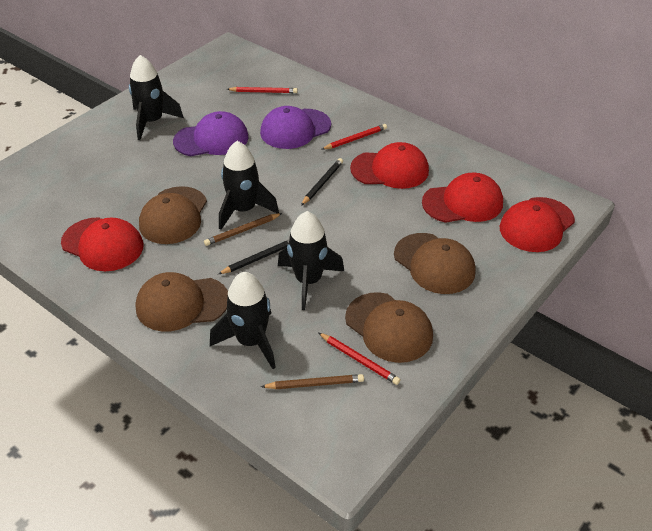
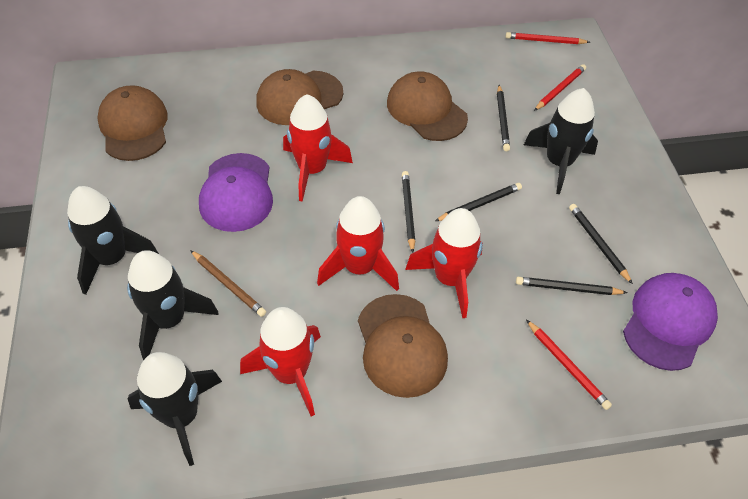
black pencil: 2 -> 5
brown pencil: 2 -> 1
red cap: 4 -> 0
red rocket: 0 -> 4

